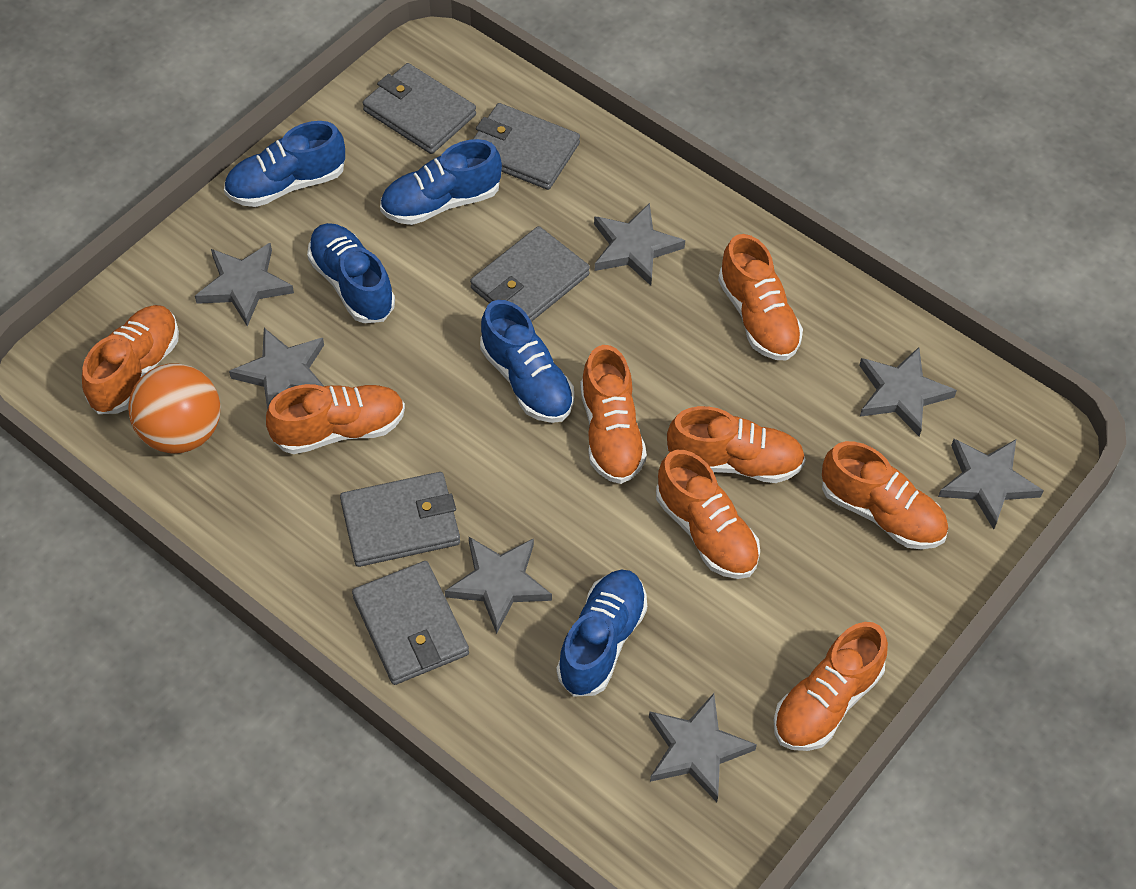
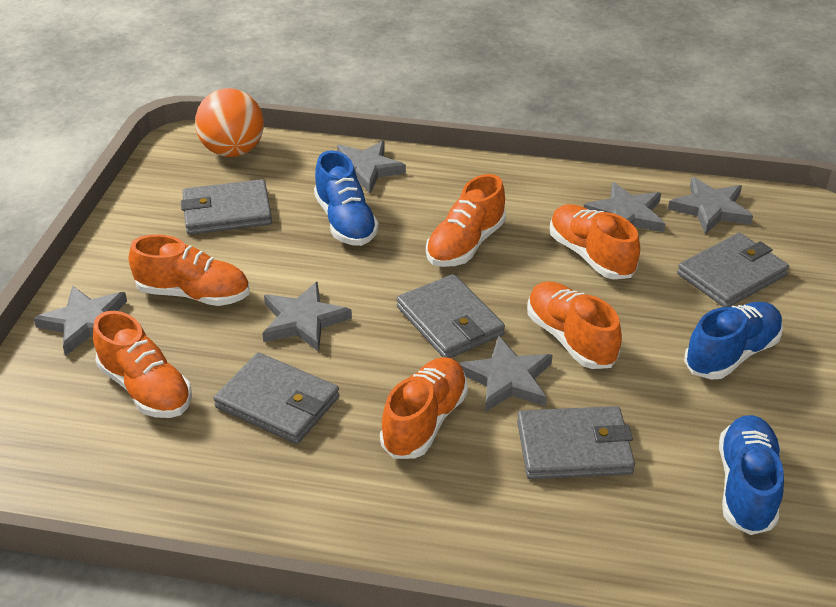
blue shoe: 5 -> 3
grey star: 7 -> 6
orange shoe: 8 -> 6

